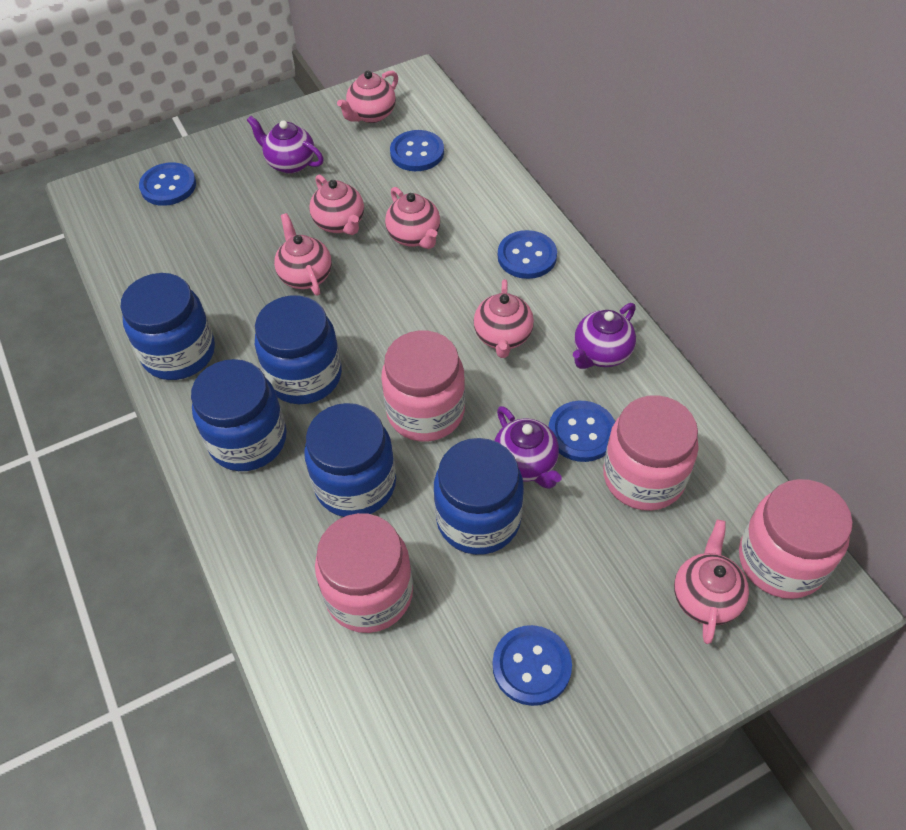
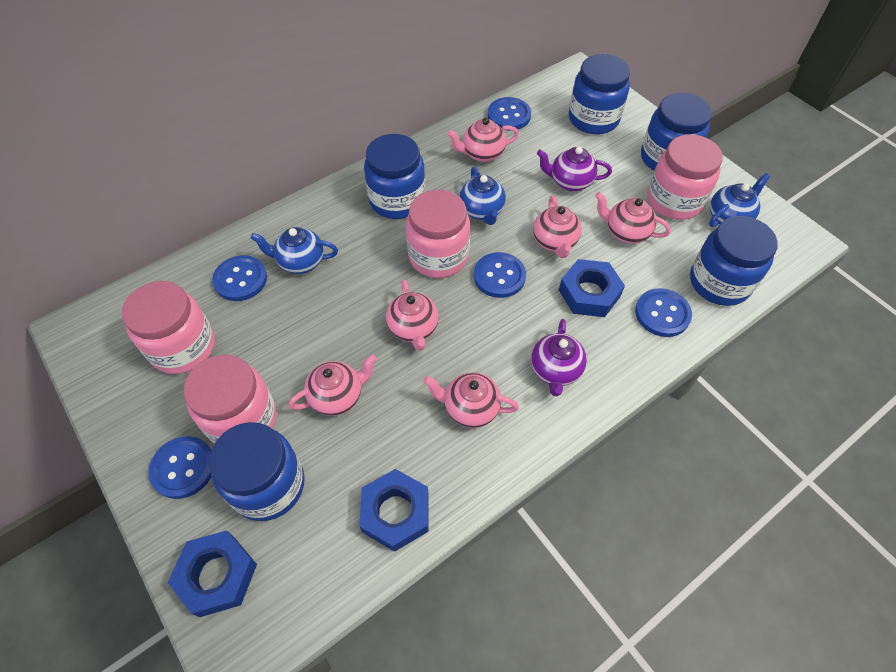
blue nut: 0 -> 3
blue teapot: 0 -> 3
purple teapot: 3 -> 2

